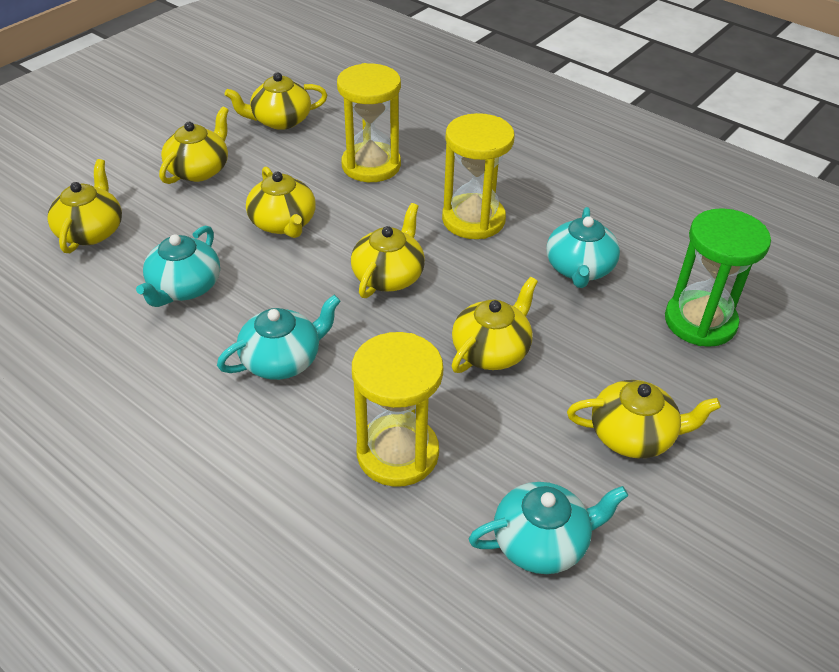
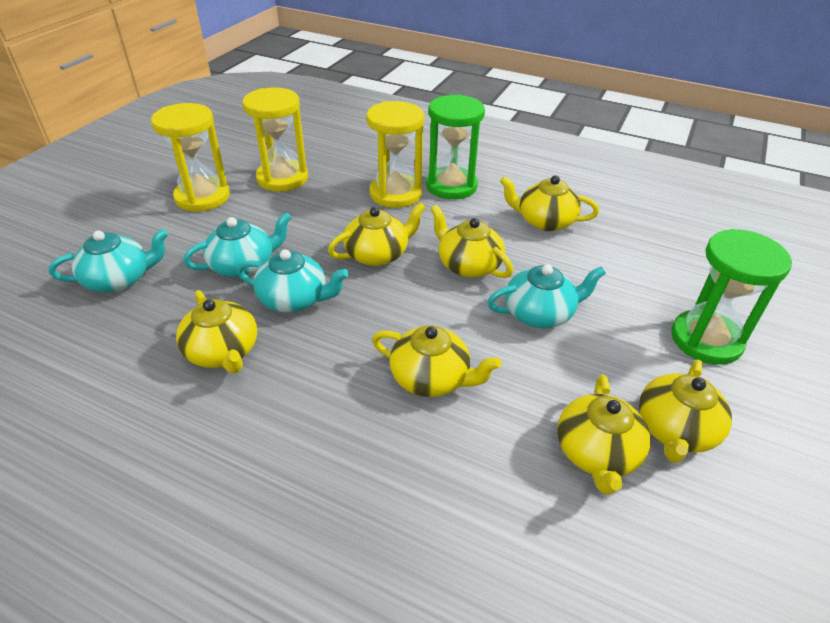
green hourglass: 1 -> 2

